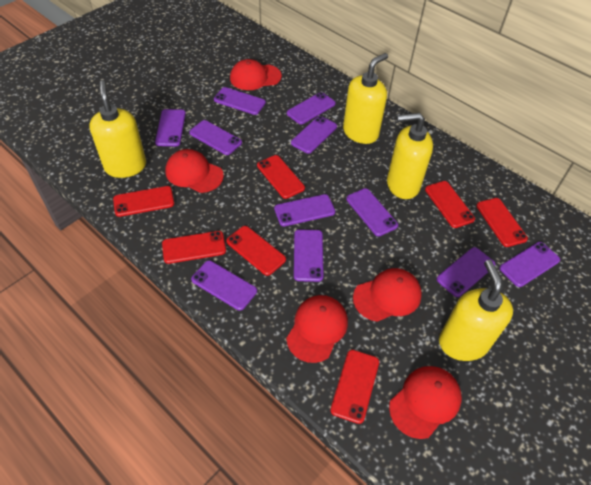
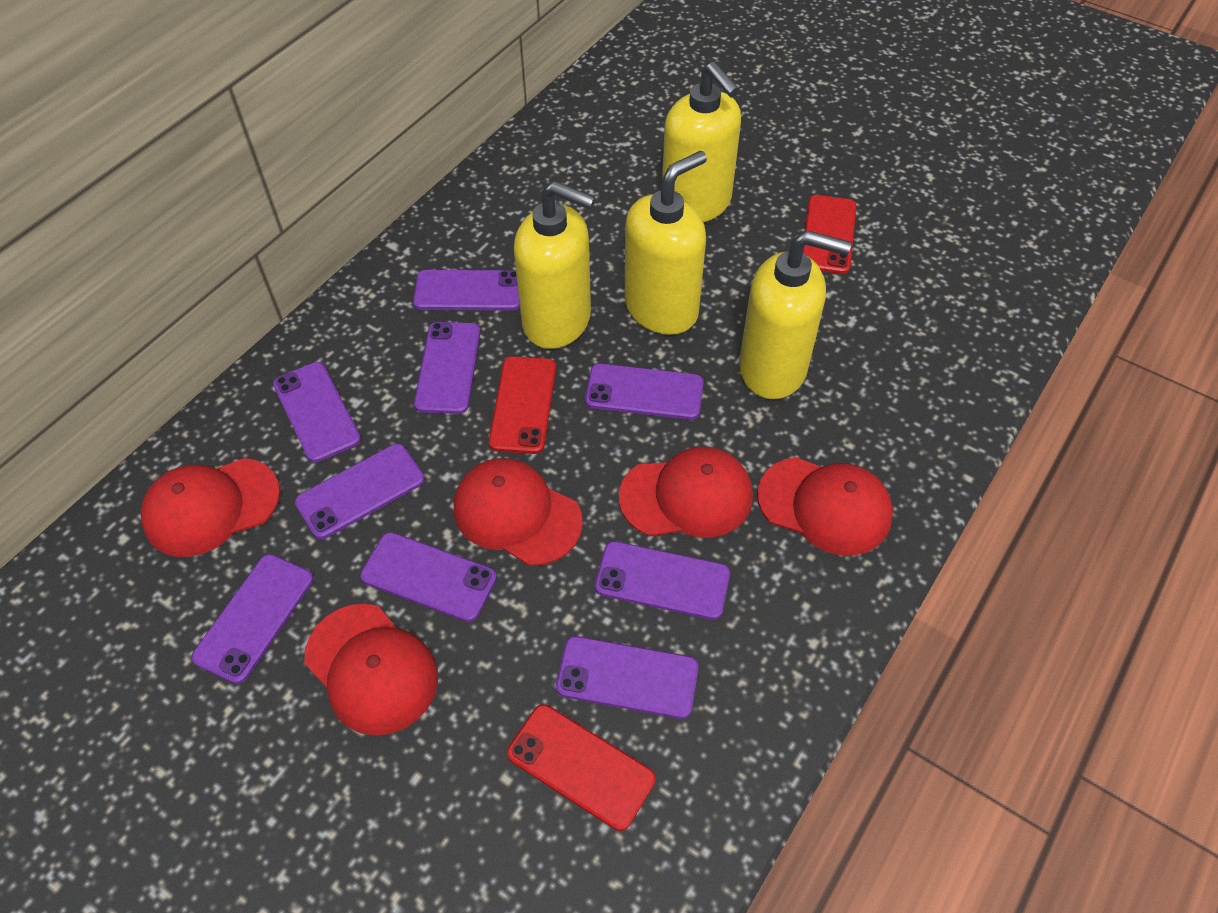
purple phone: 11 -> 9
red phone: 7 -> 3

